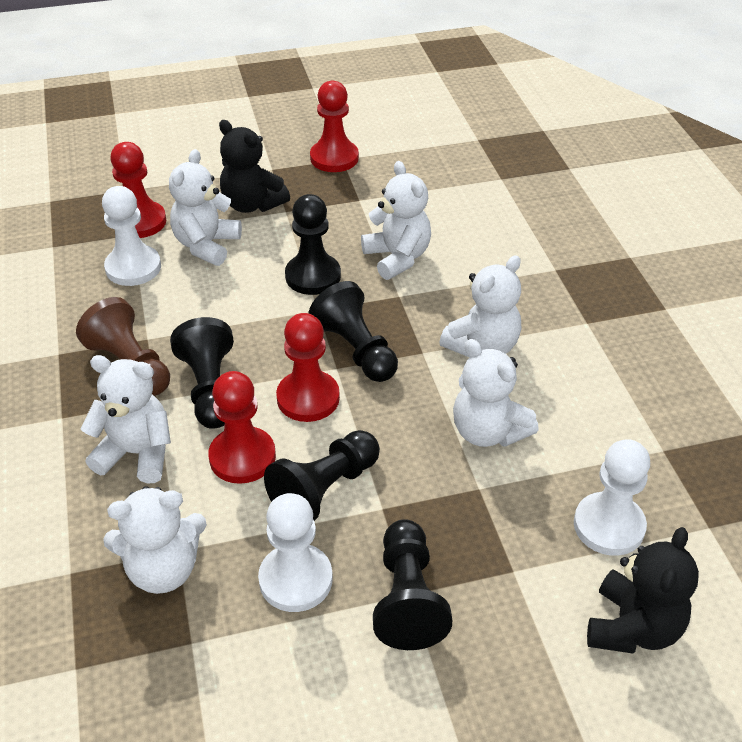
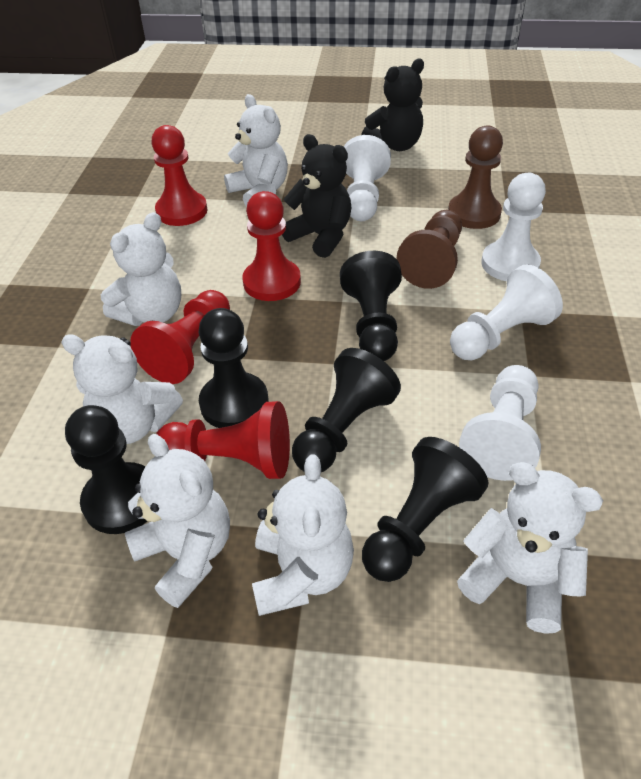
brown pawn: 1 -> 2
white pawn: 3 -> 4

